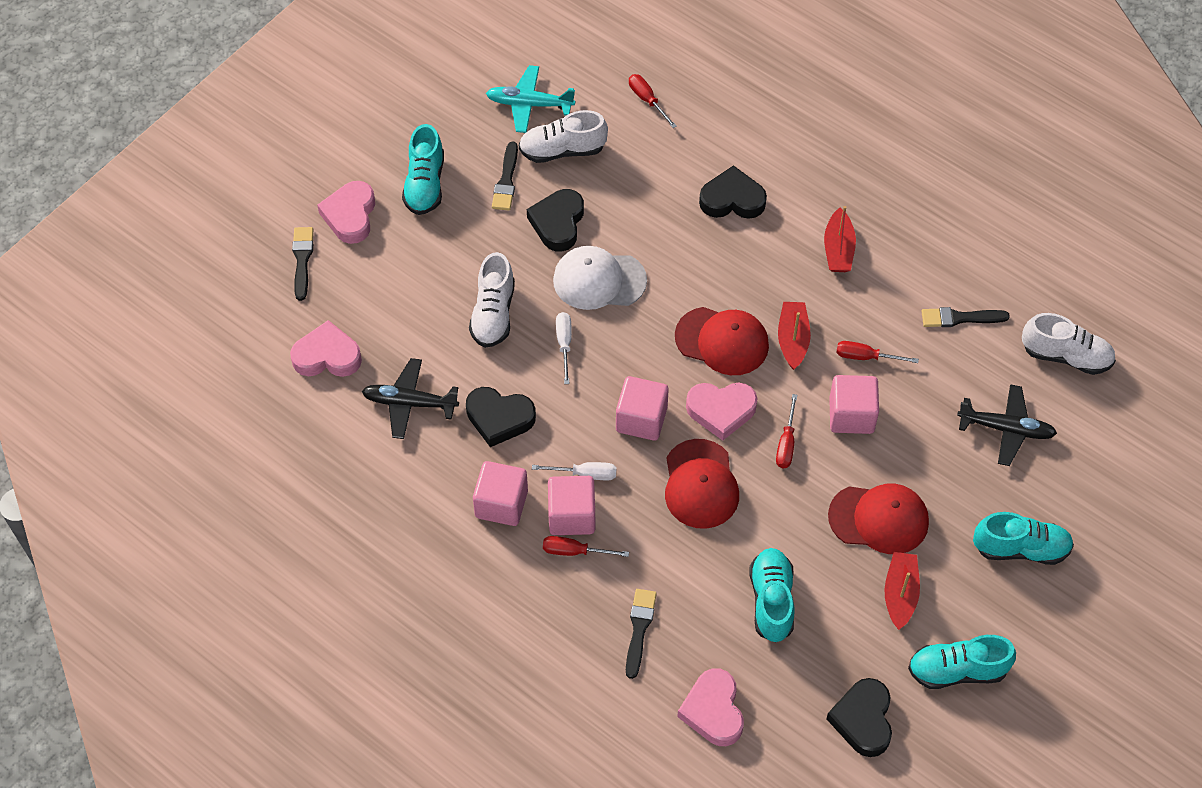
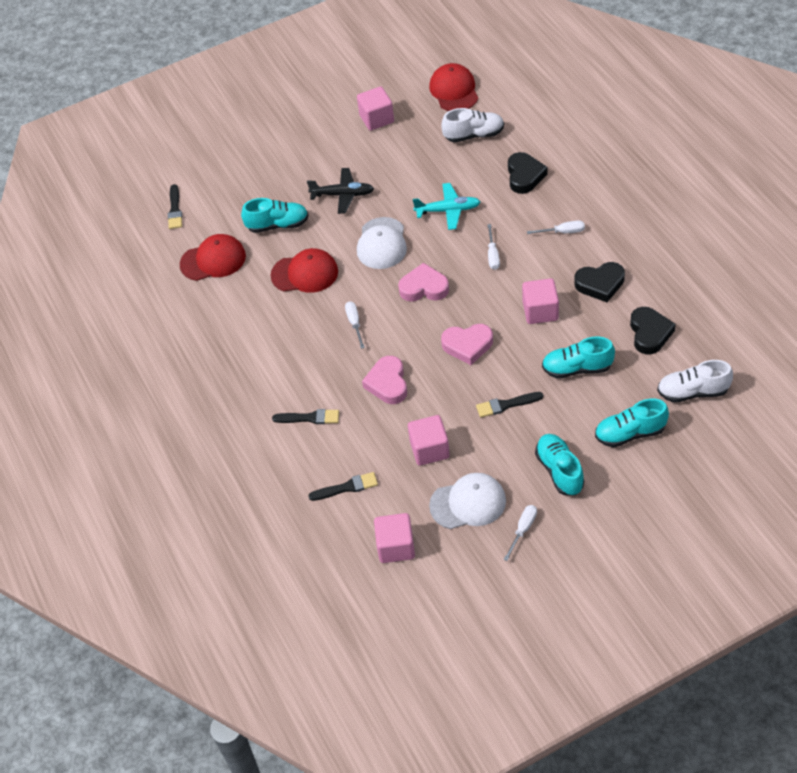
black heart: 4 -> 3
black plane: 2 -> 1
pink heart: 4 -> 3
red boat: 3 -> 0
red screwdriver: 4 -> 0
white cap: 1 -> 2
white screwdriver: 2 -> 4
white shoe: 3 -> 2

